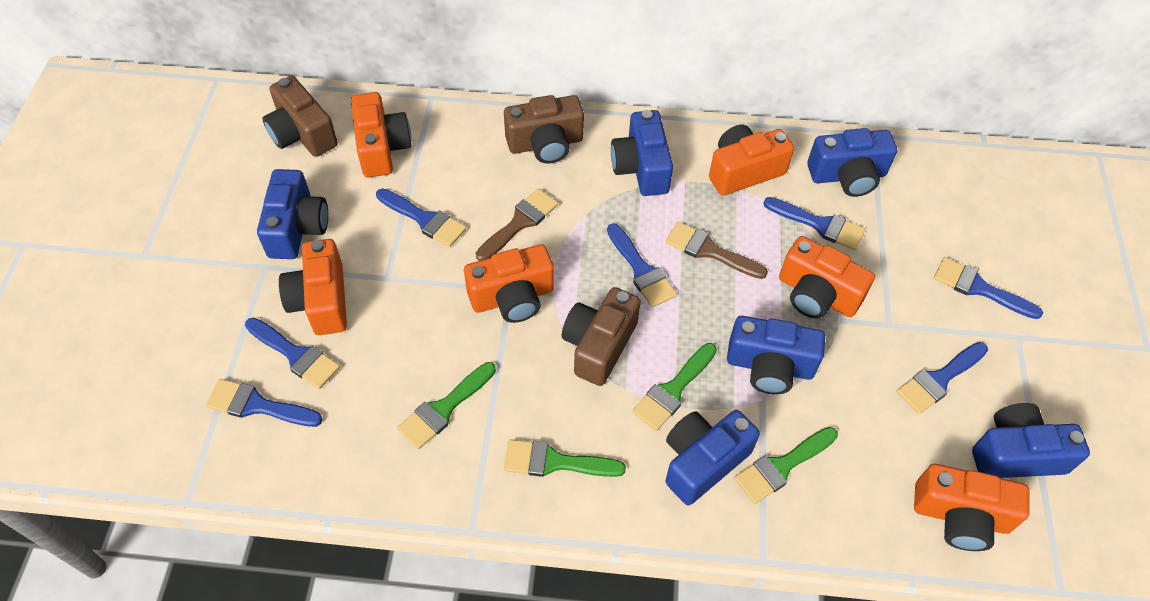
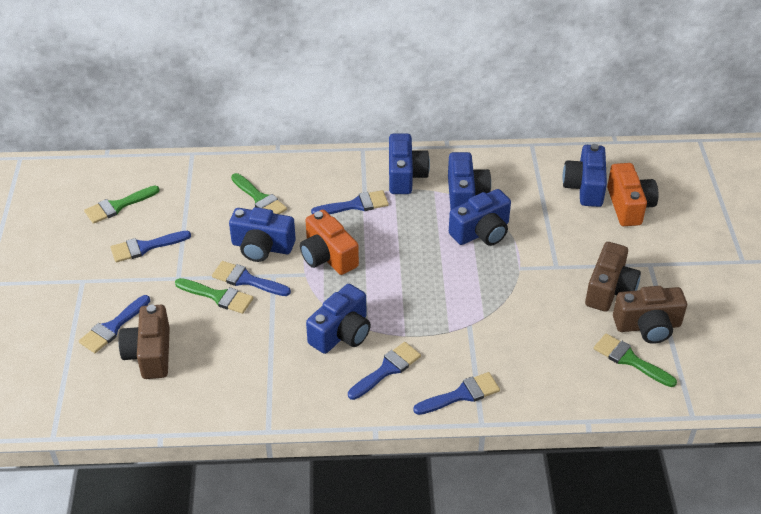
blue brush: 7 -> 6
brown brush: 2 -> 0
orange camera: 6 -> 2

